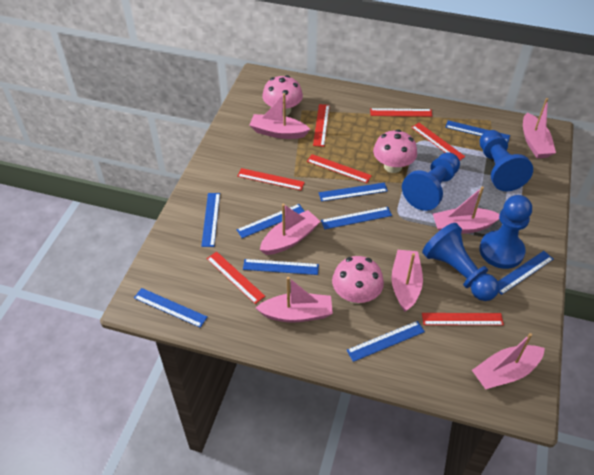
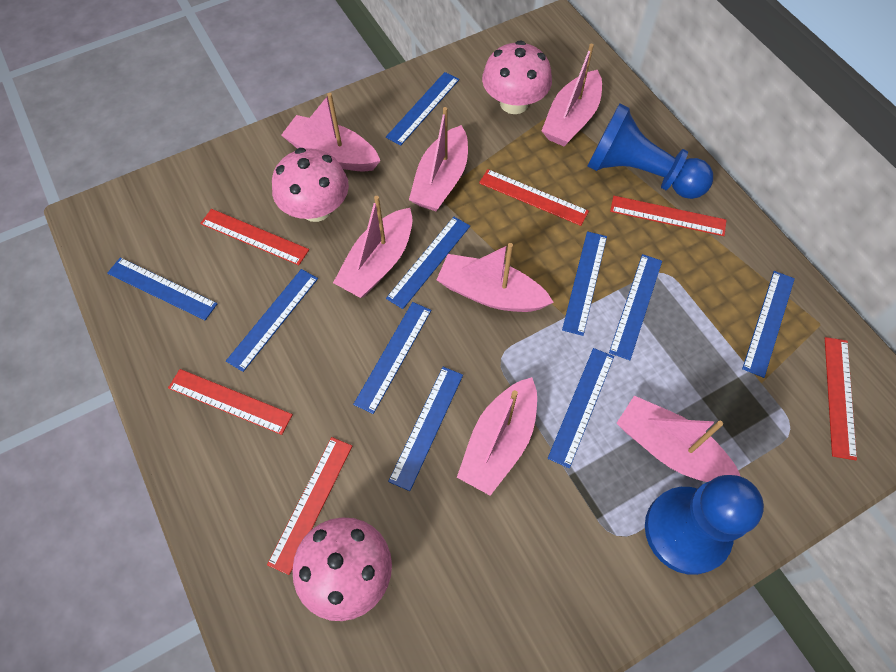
blue pawn: 4 -> 2
blue ruler: 9 -> 10
red ruler: 7 -> 6

